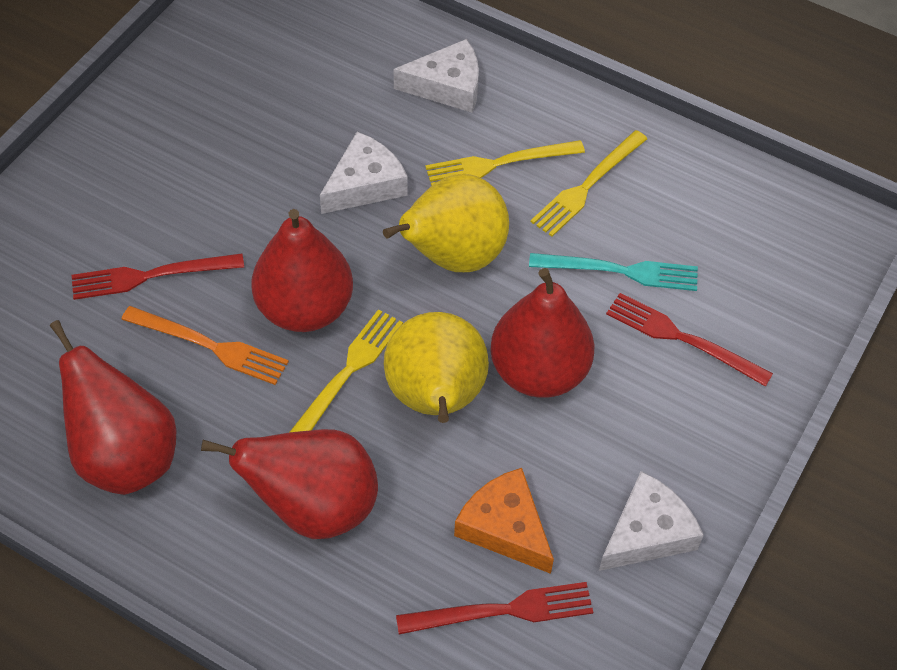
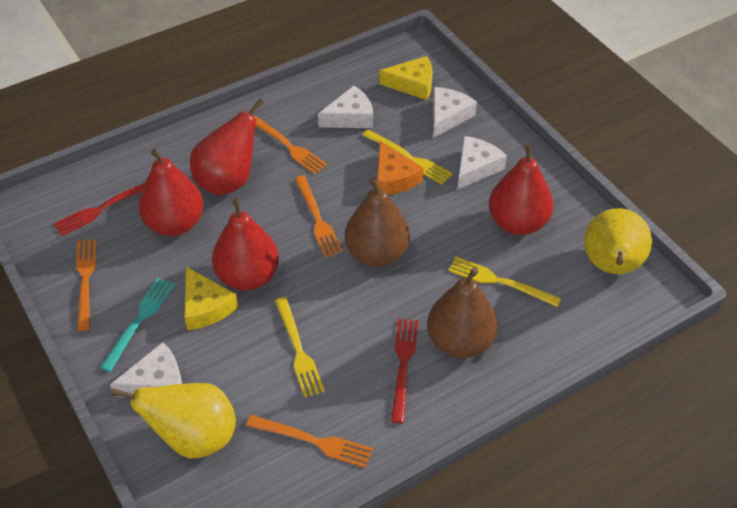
brown pear: 0 -> 2
orange fork: 1 -> 4
red fork: 3 -> 2
white cheese: 3 -> 4
yellow cheese: 0 -> 2

